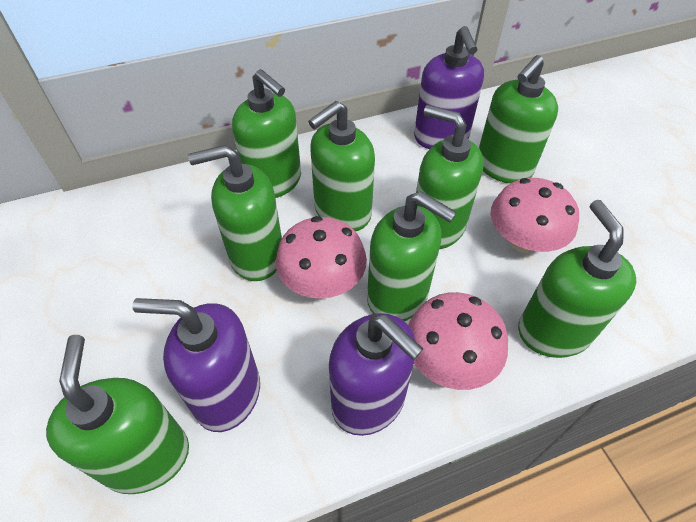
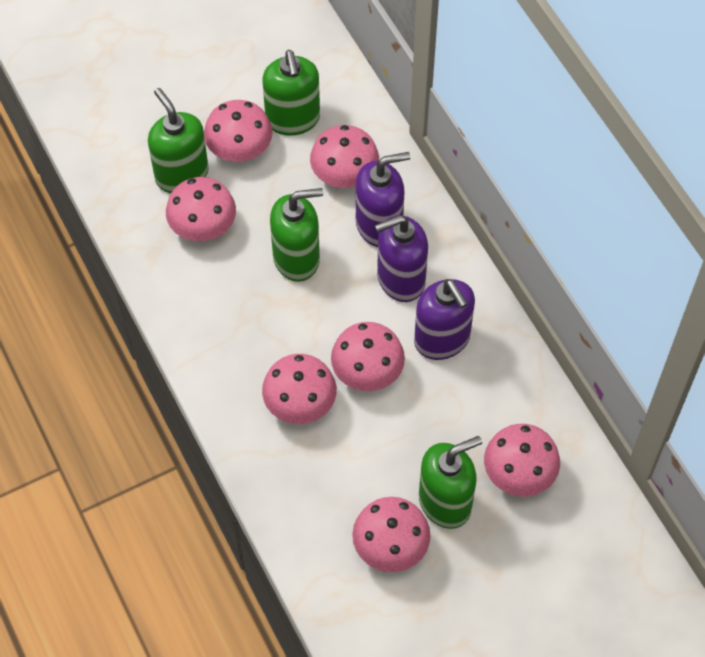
green soap dispenser: 8 -> 4
pink mushroom: 3 -> 7

